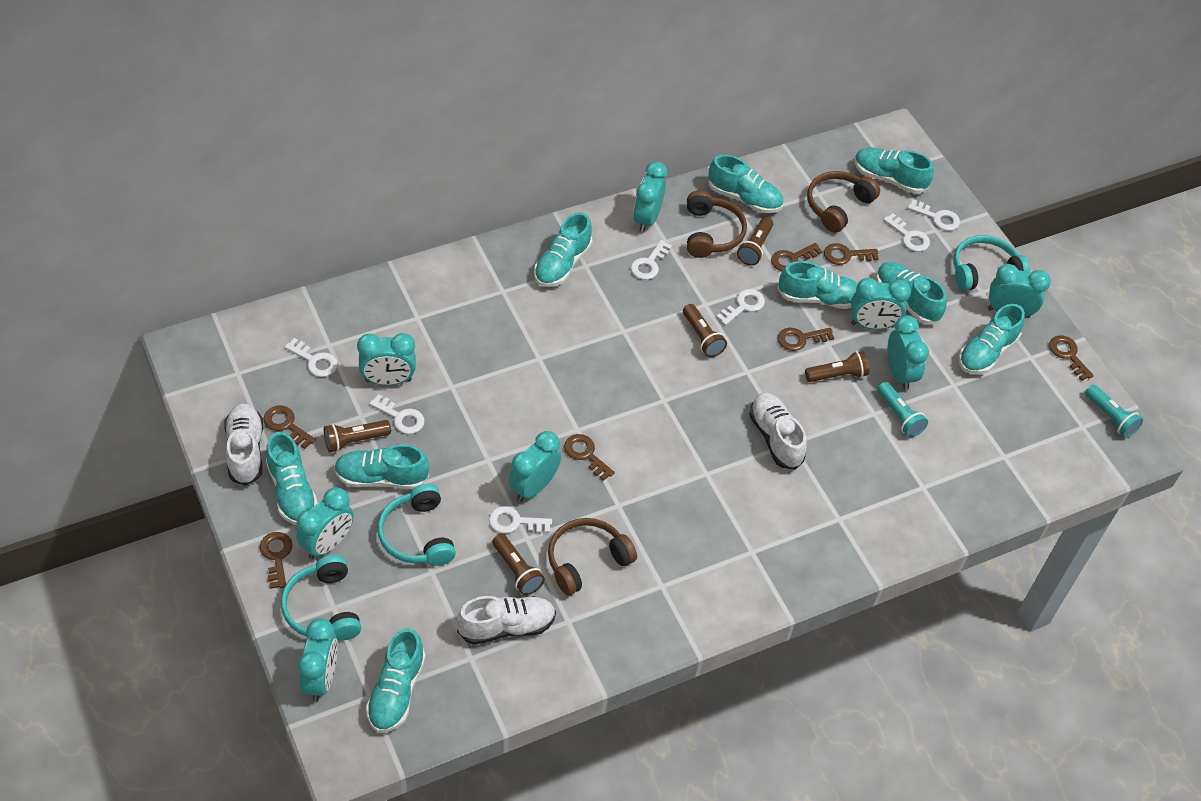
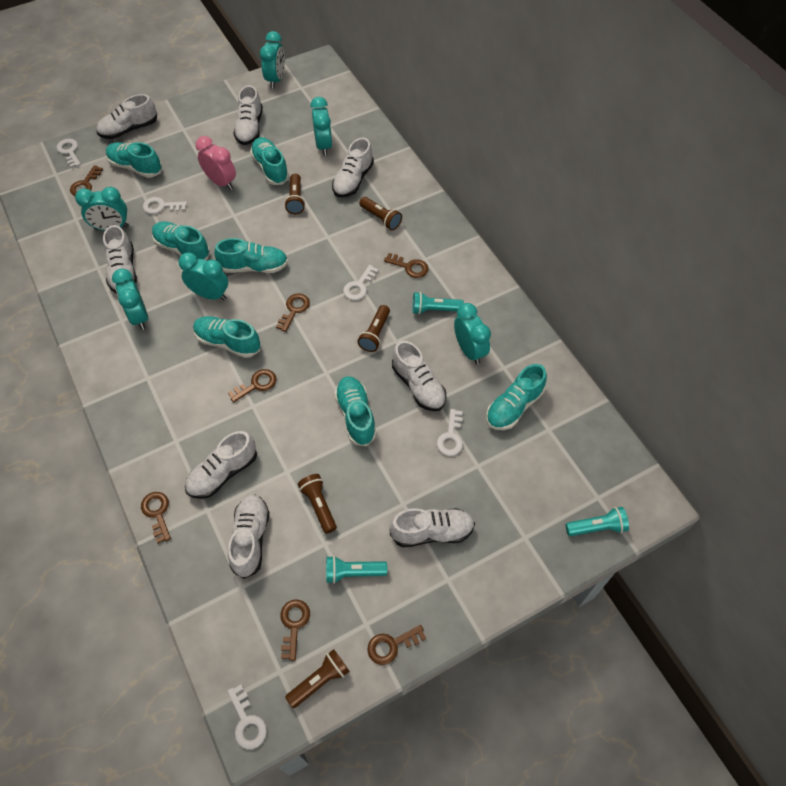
brown headphones: 3 -> 0
pink clock: 0 -> 1
turquoise clock: 8 -> 6
turquoise flashlight: 2 -> 3
turquoise headphones: 3 -> 0
turquoise shoe: 9 -> 7
white key: 7 -> 5
white shoe: 3 -> 8

